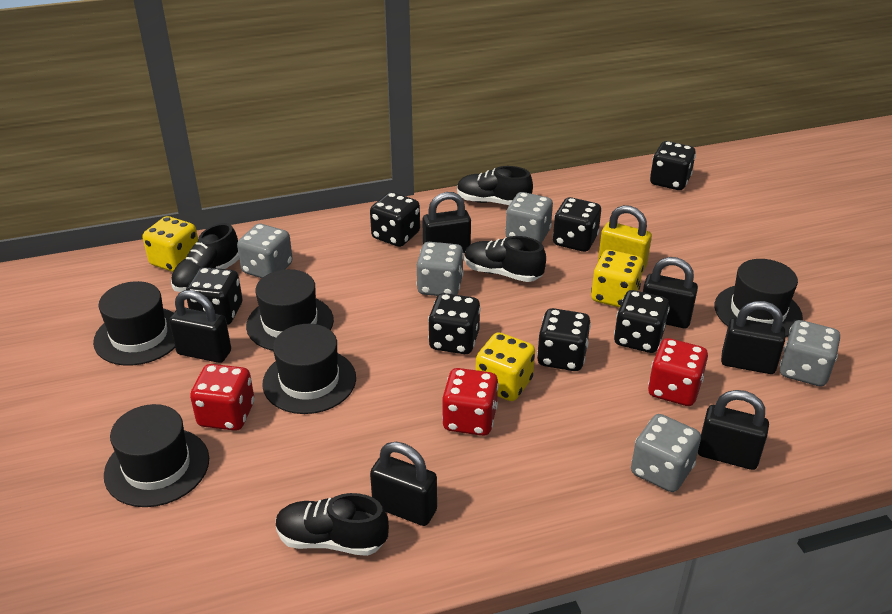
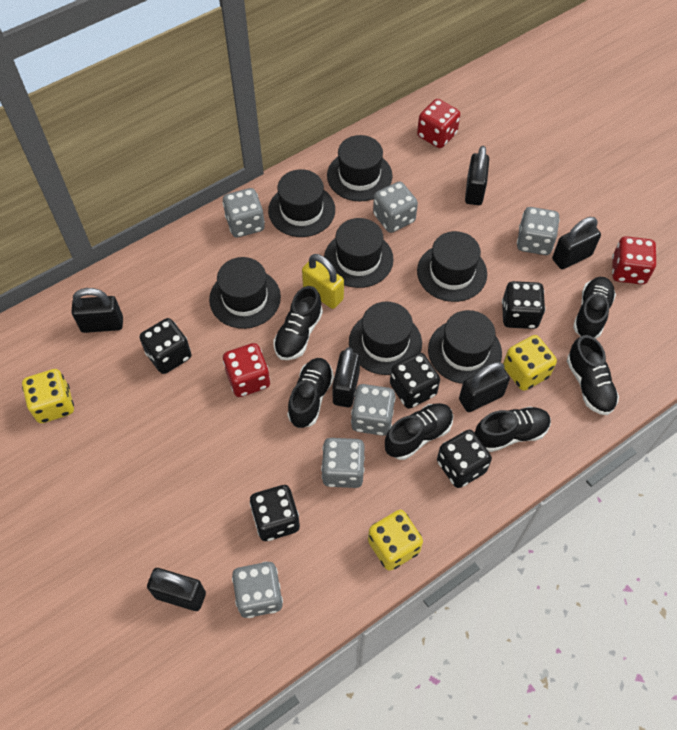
black dice: 7 -> 5
black hat: 5 -> 7
black shoe: 4 -> 6
grey dice: 5 -> 6

